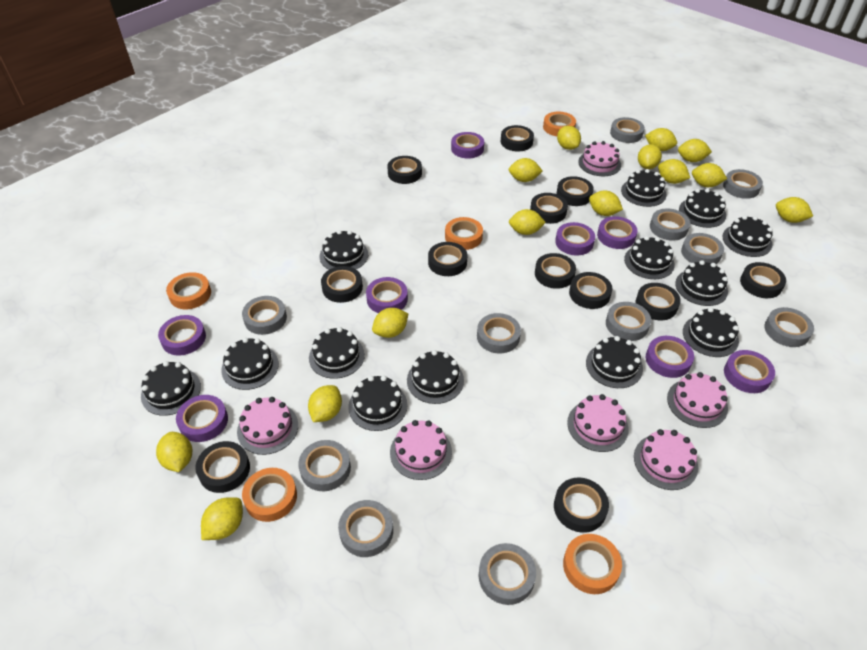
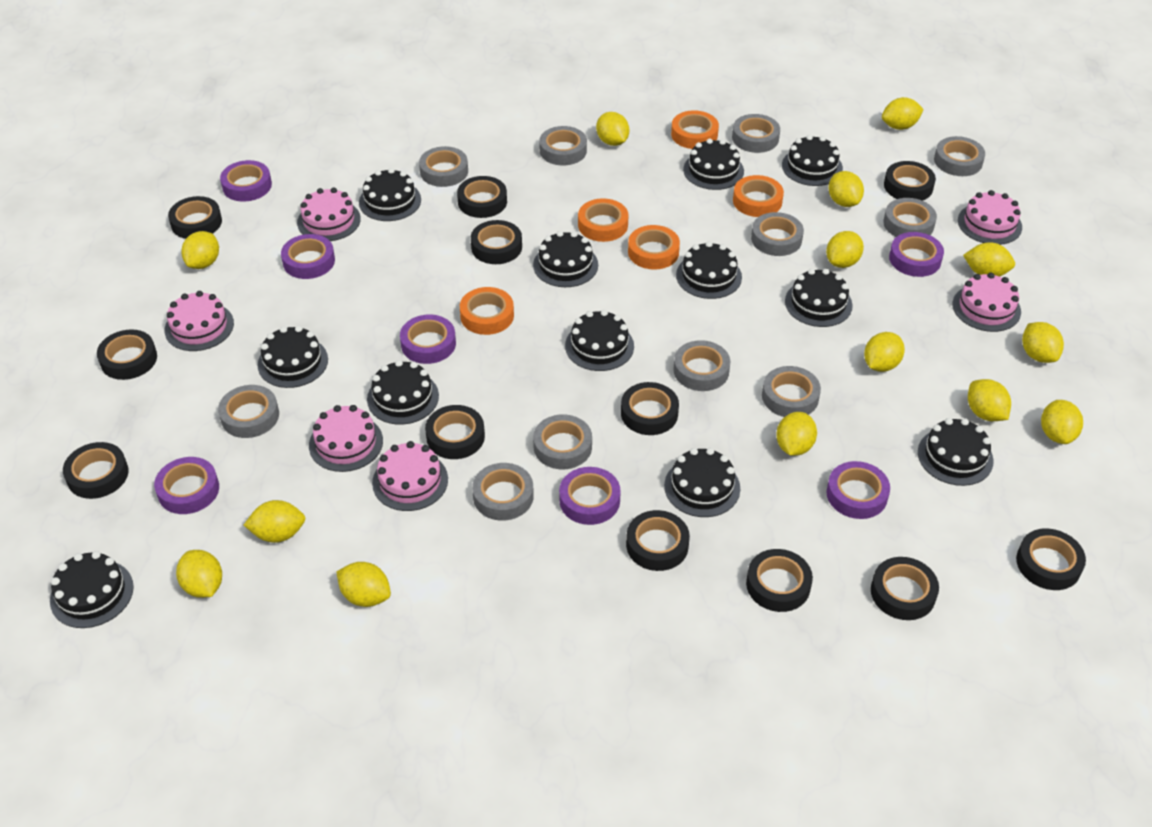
black cake: 13 -> 12
purple tape: 8 -> 7

